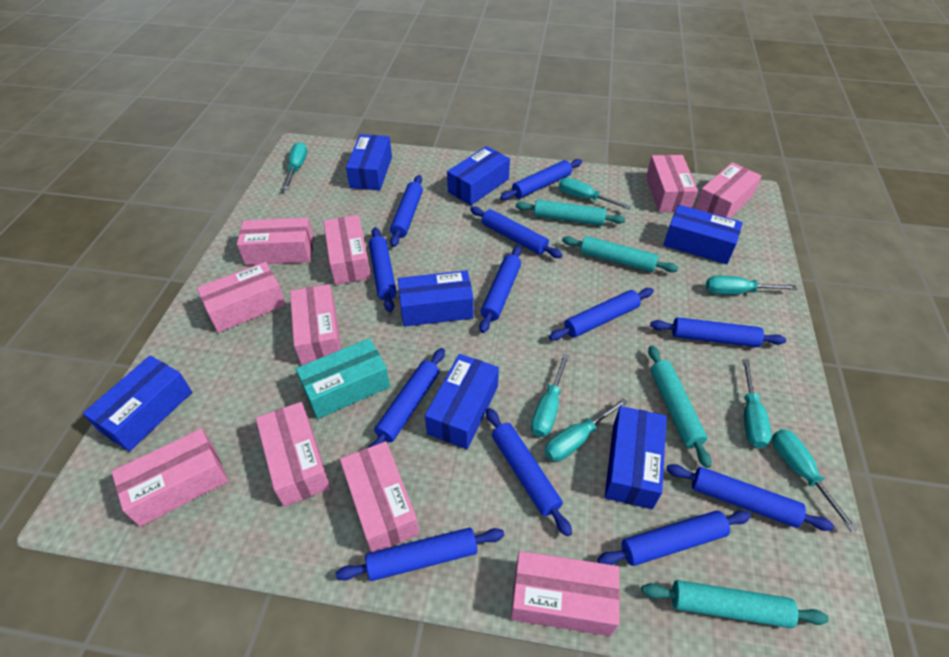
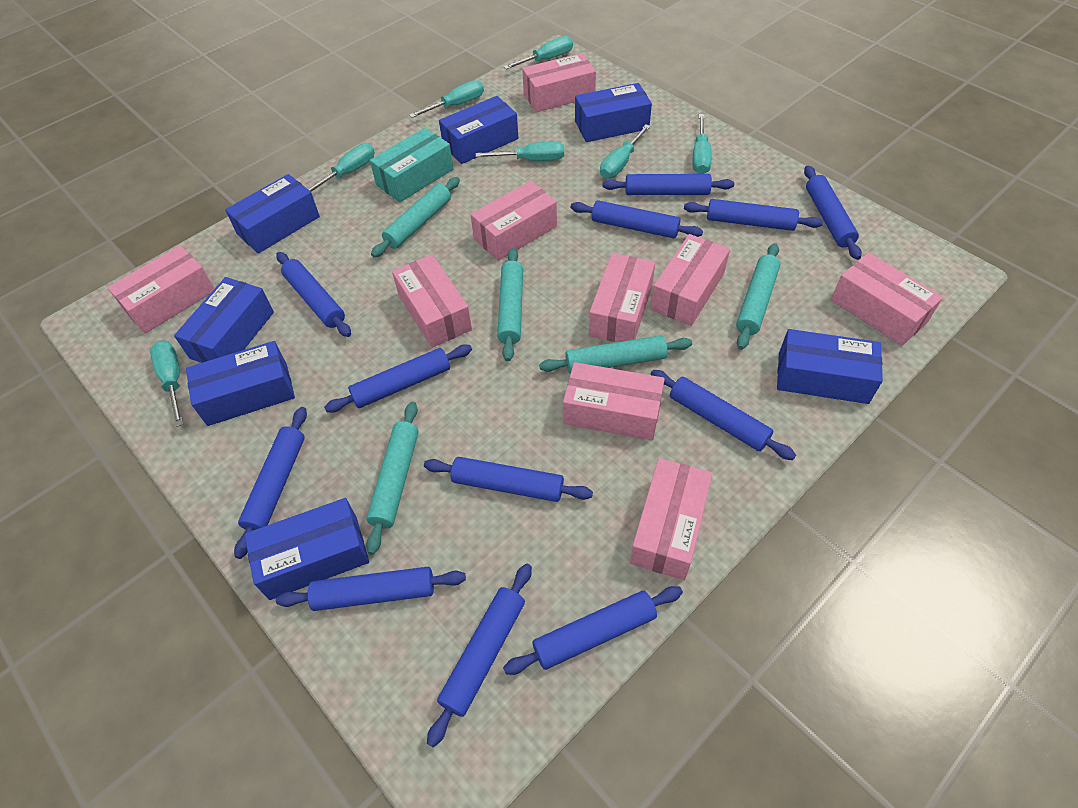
pink box: 10 -> 9
turquoise rolling pin: 4 -> 5

